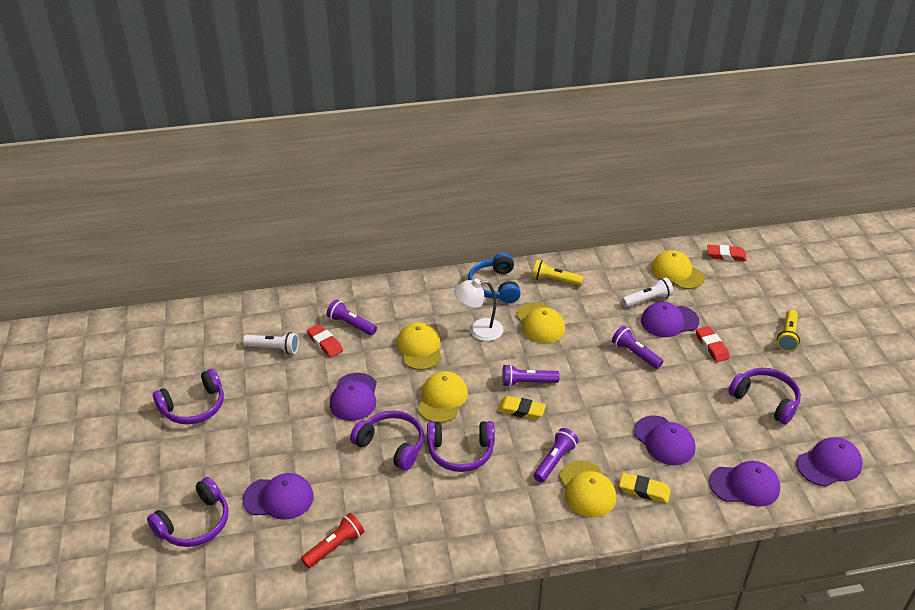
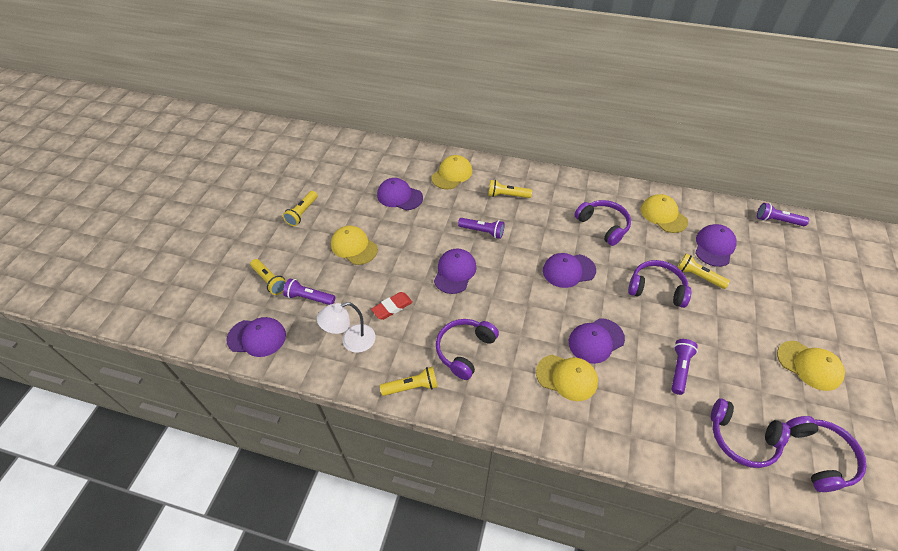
blue headphones: 1 -> 0
red eraser: 3 -> 1
red flashlight: 1 -> 0
white flashlight: 2 -> 0
yellow eraser: 2 -> 0
yellow flashlight: 2 -> 5

